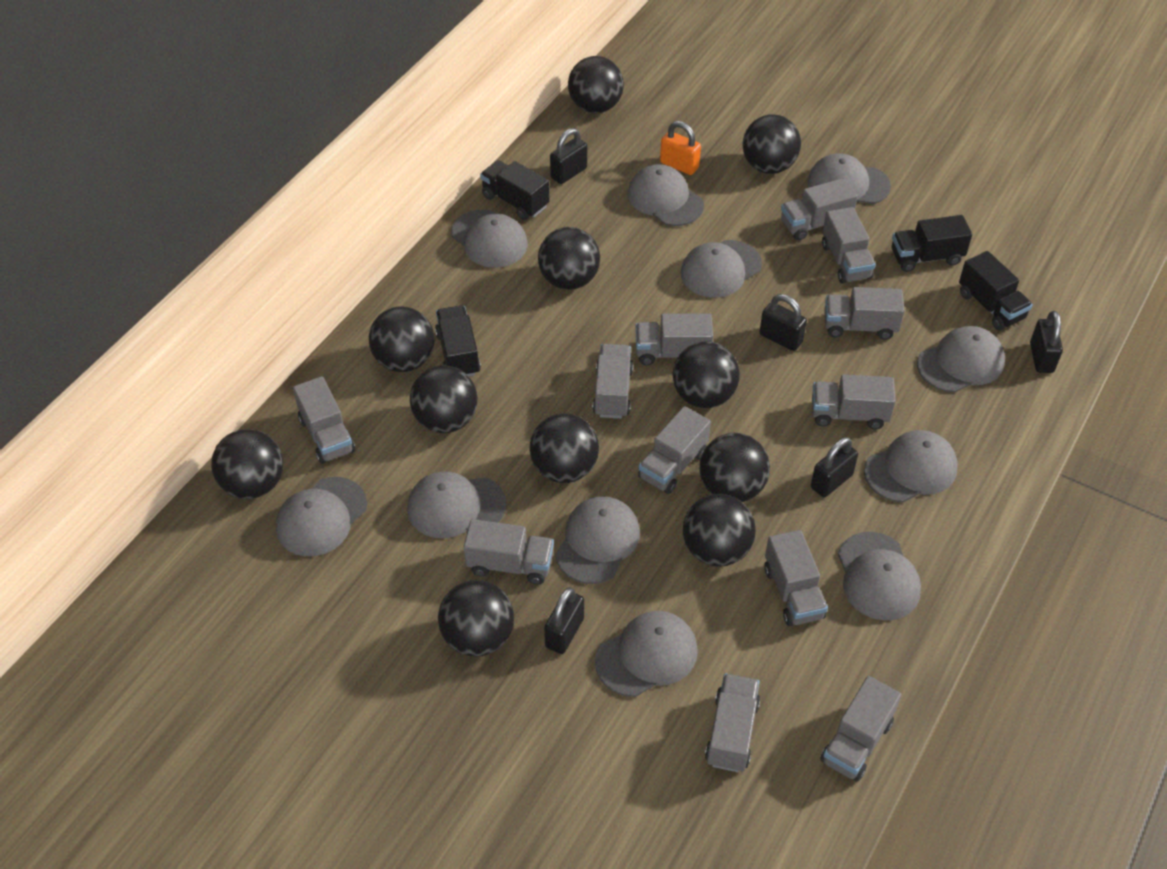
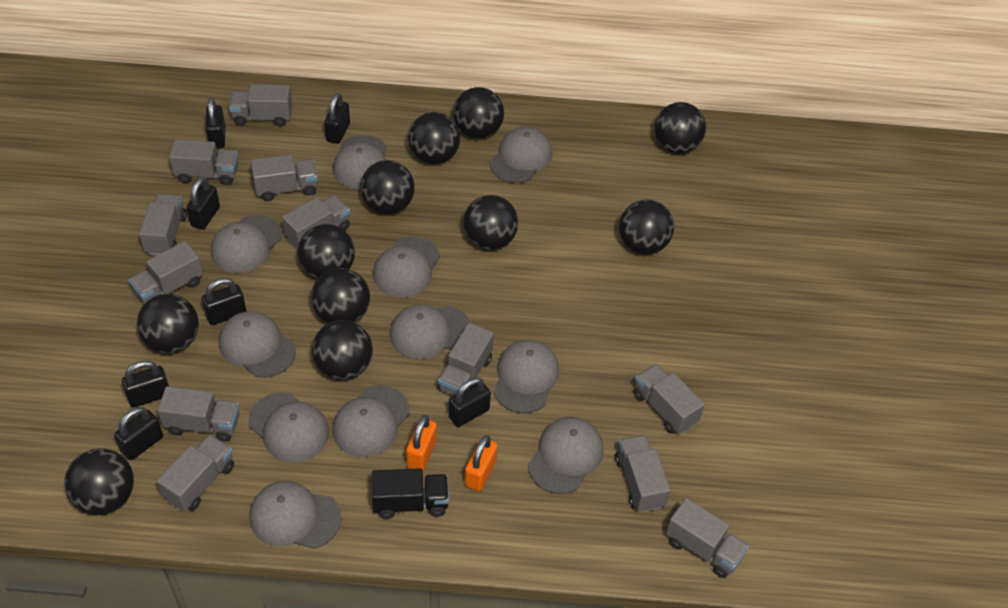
black padlock: 5 -> 7
black truck: 4 -> 1
orange padlock: 1 -> 2

